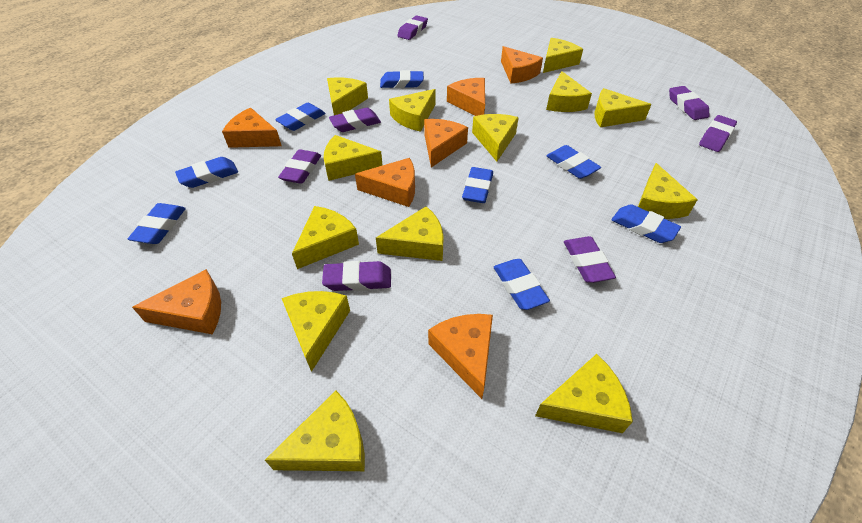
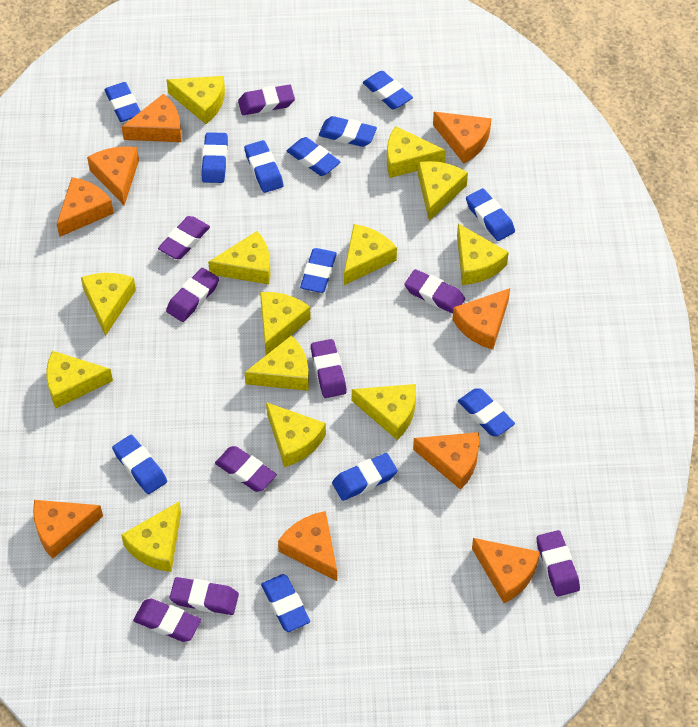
blue eraser: 8 -> 12
orange cheese: 7 -> 9
purple eraser: 7 -> 9

